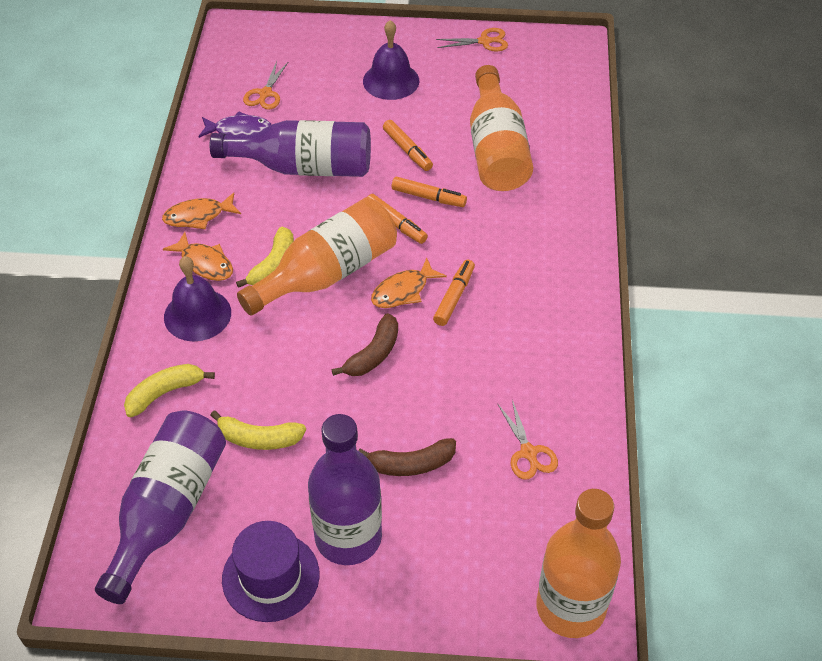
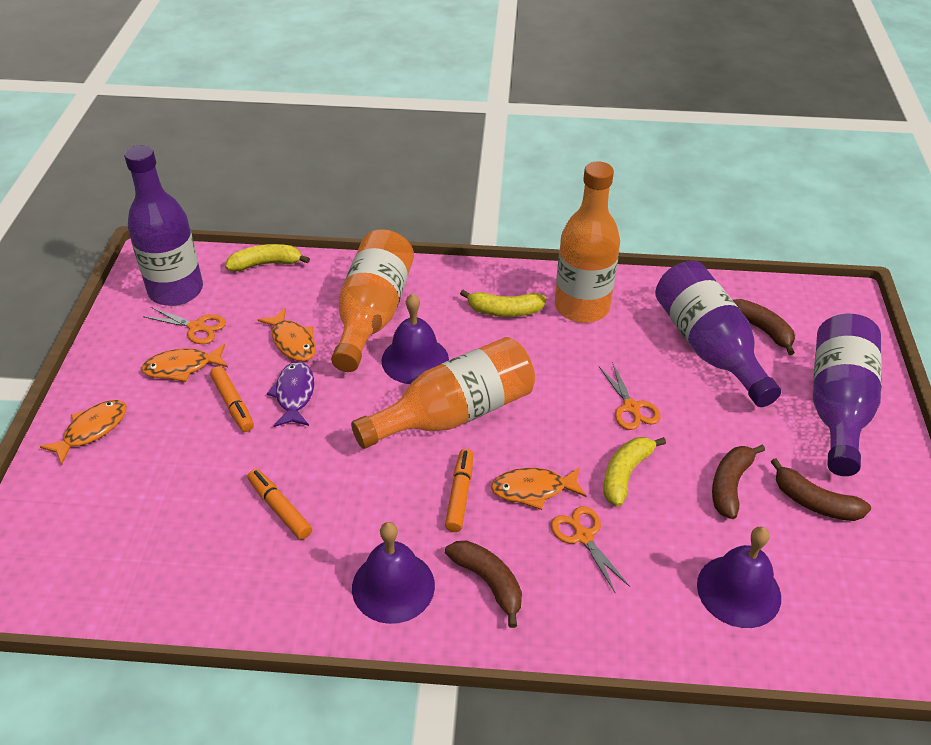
brown banana: 2 -> 4
orange fish: 3 -> 4
orange marker: 4 -> 3
purple bell: 2 -> 3
purple hat: 1 -> 0

